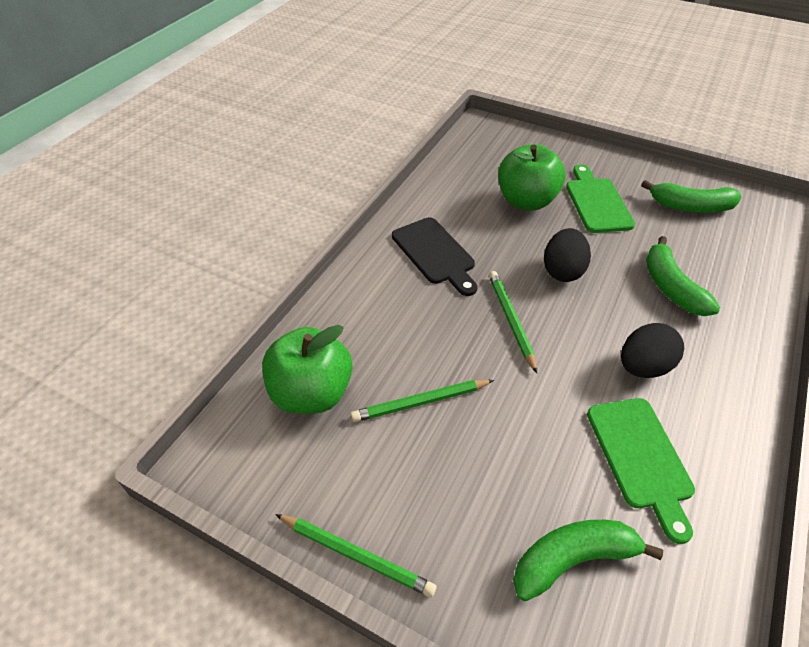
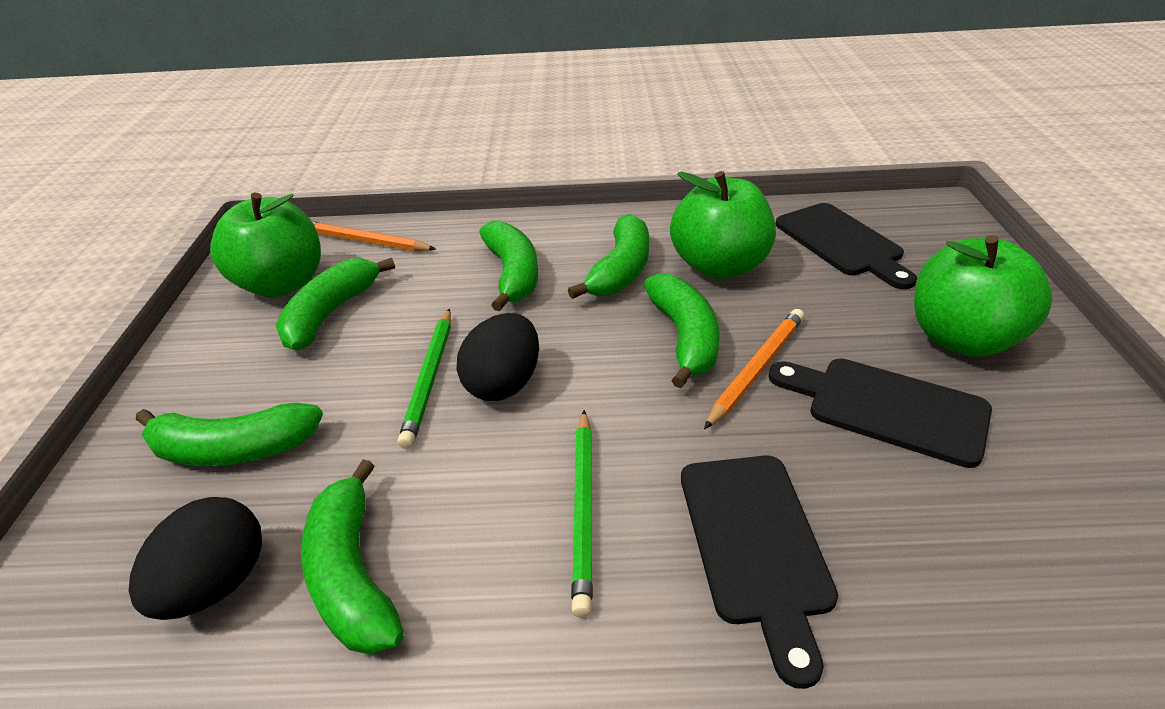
black cutting board: 1 -> 3
green apple: 2 -> 3
green banana: 3 -> 6
green cutting board: 2 -> 0
green pencil: 3 -> 2
orange pencil: 0 -> 2

